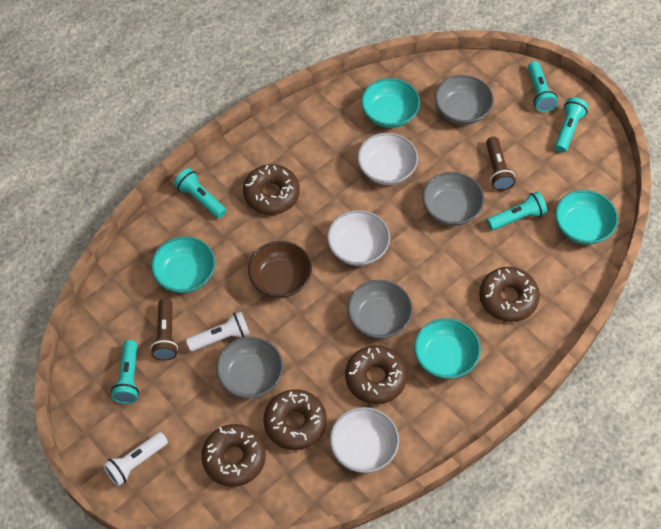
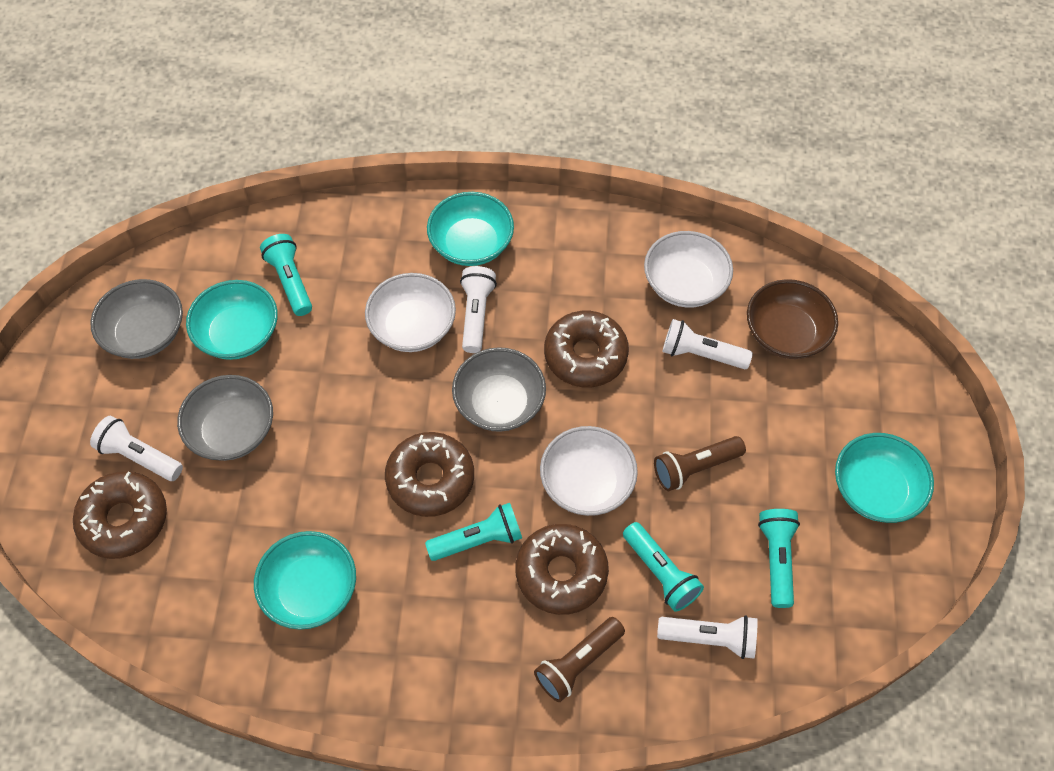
brown donut: 5 -> 4
grey bowl: 4 -> 3
turquoise flashlight: 5 -> 4
white flashlight: 2 -> 4

